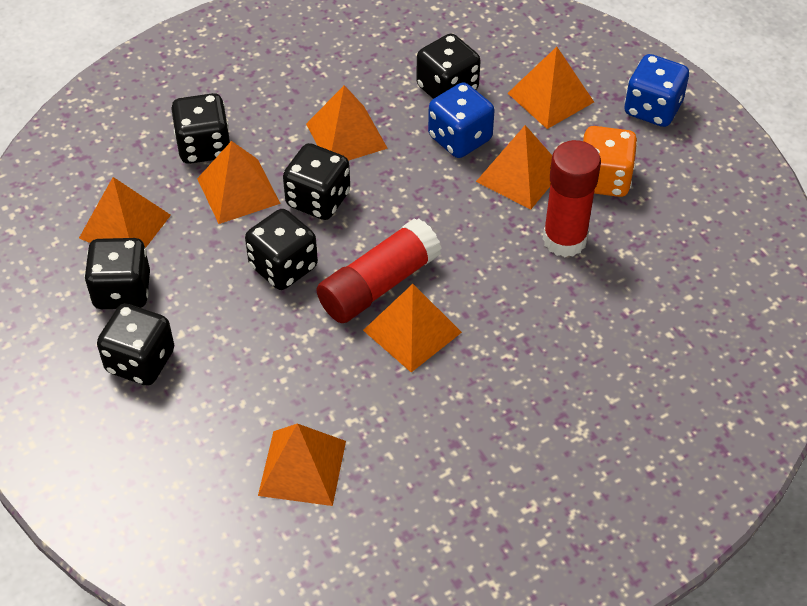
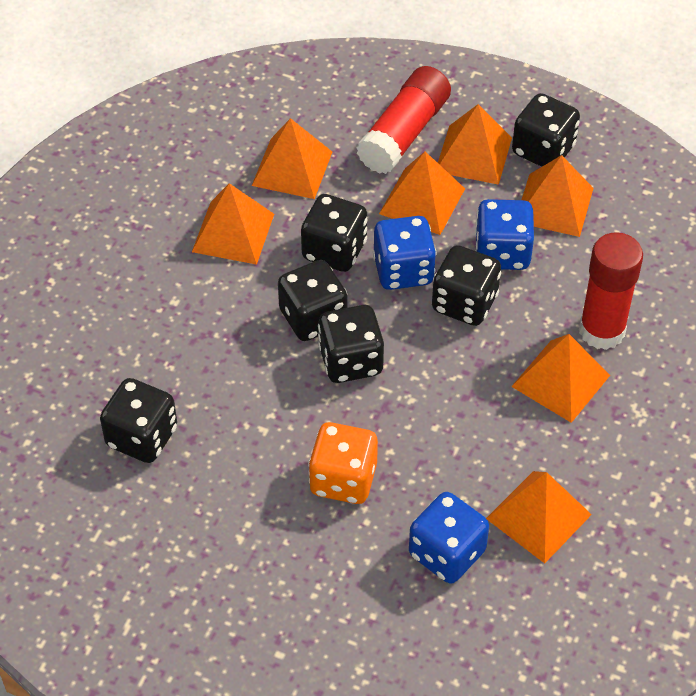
blue dice: 2 -> 3

